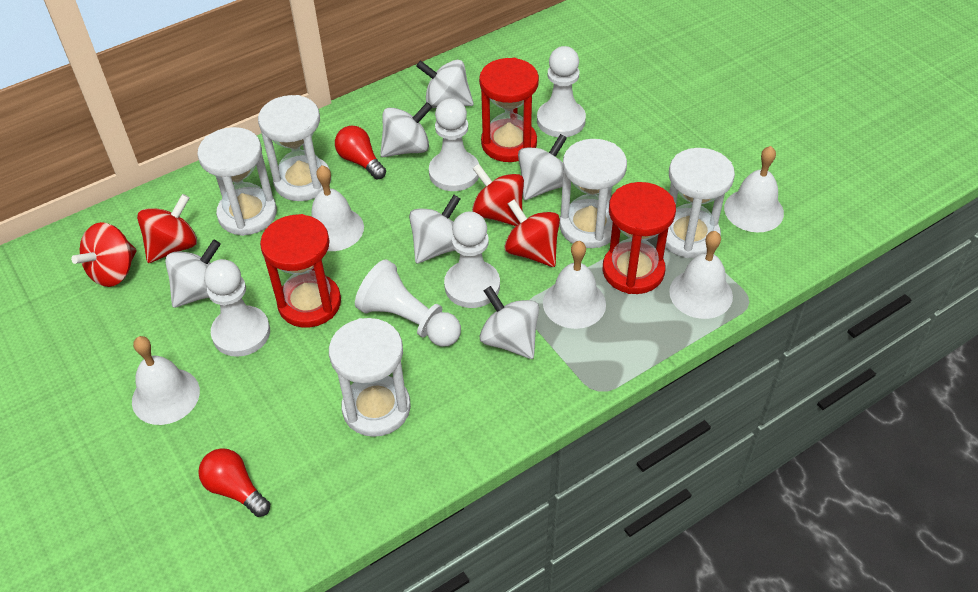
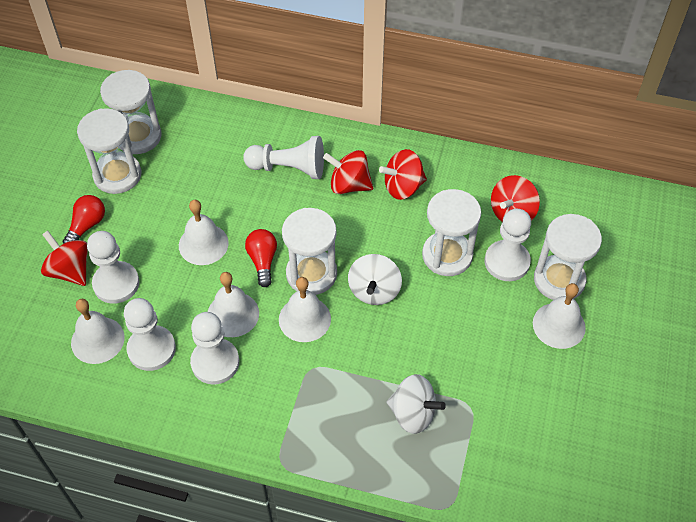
red hourglass: 3 -> 0
white spinning top: 6 -> 2

